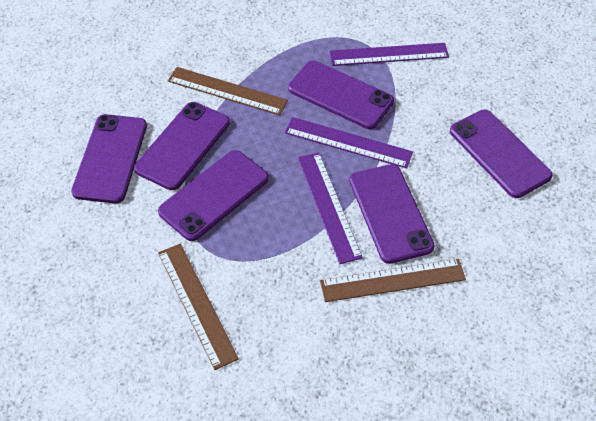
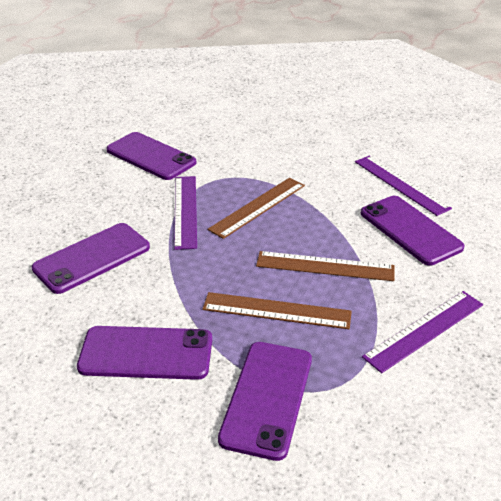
purple phone: 6 -> 5

